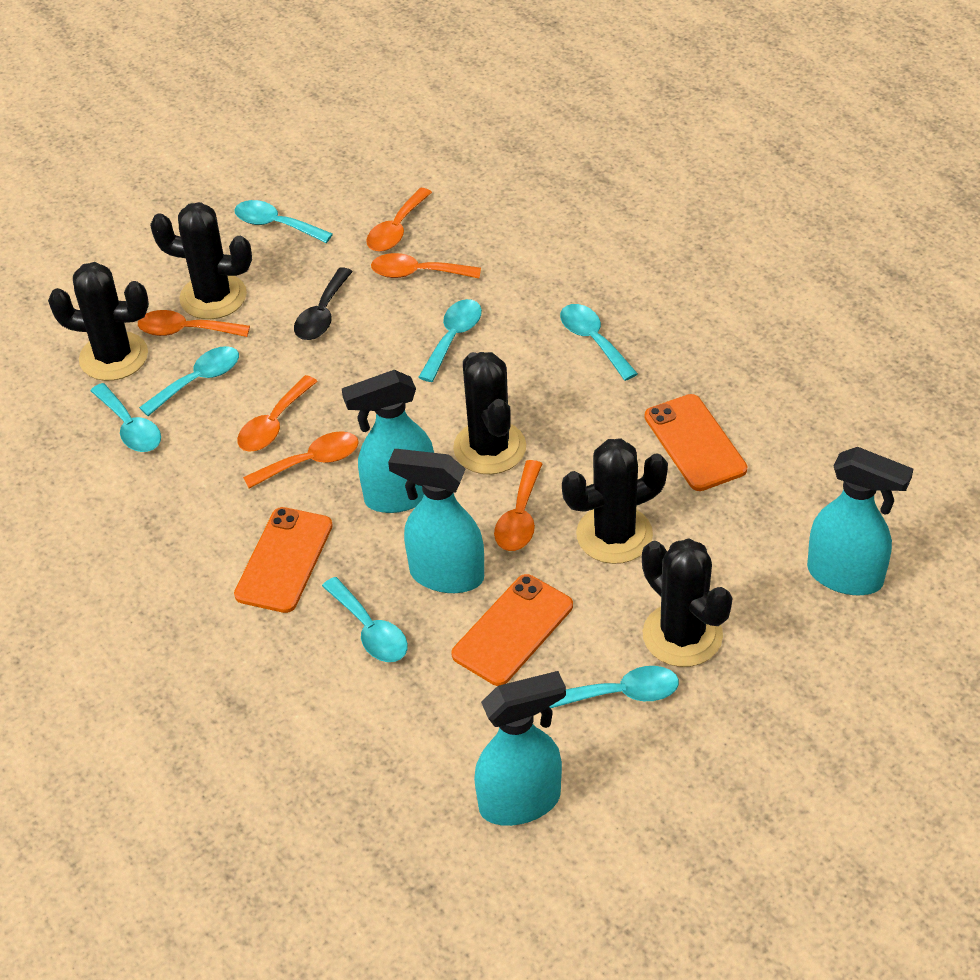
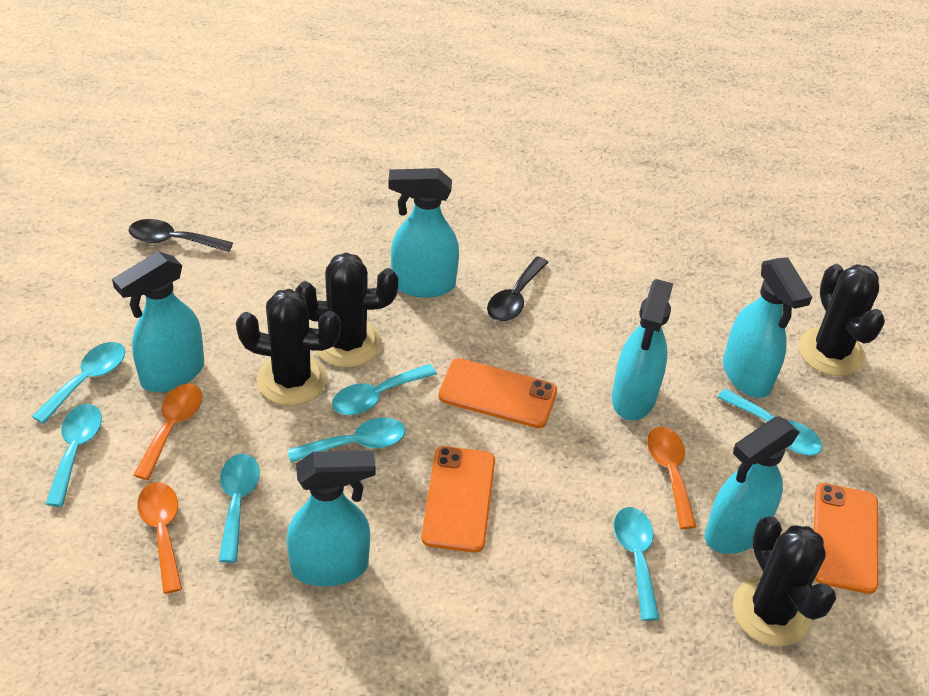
black cactus: 5 -> 4
black spoon: 1 -> 2
orange spoon: 6 -> 3
turquoise spray bottle: 4 -> 6

